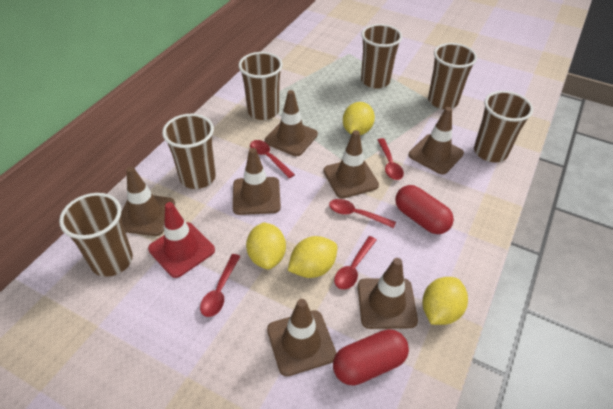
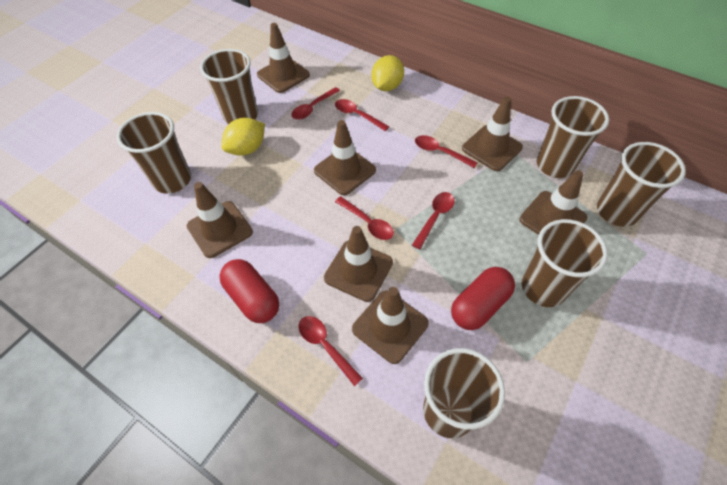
red spoon: 5 -> 6
red traffic cone: 1 -> 0
yellow lemon: 4 -> 2

